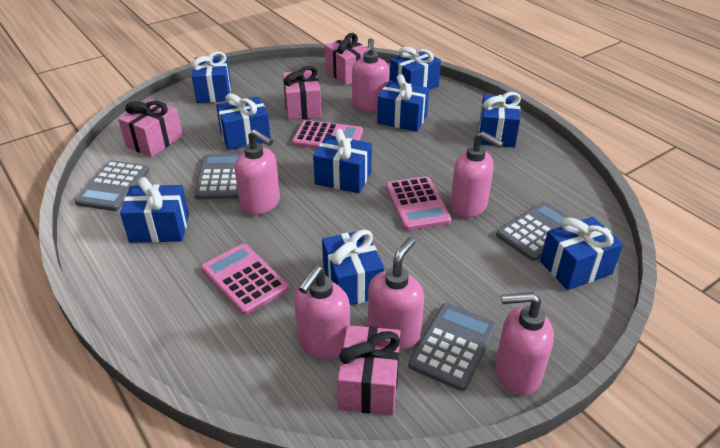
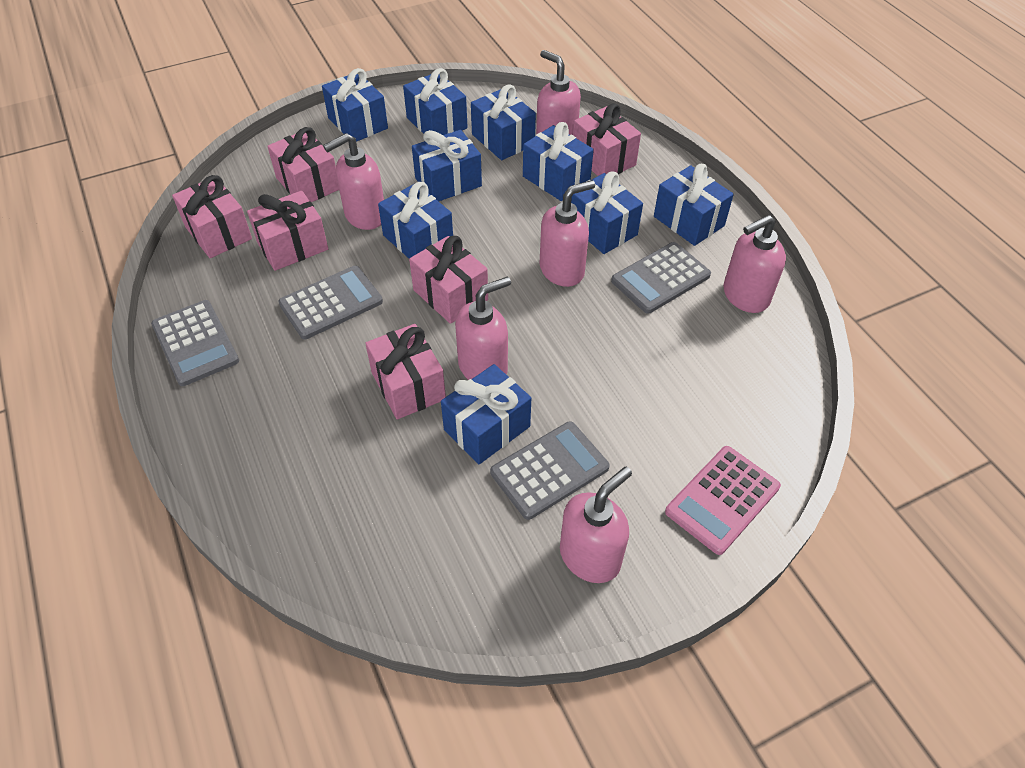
pink calculator: 3 -> 1
pink gift: 4 -> 6

